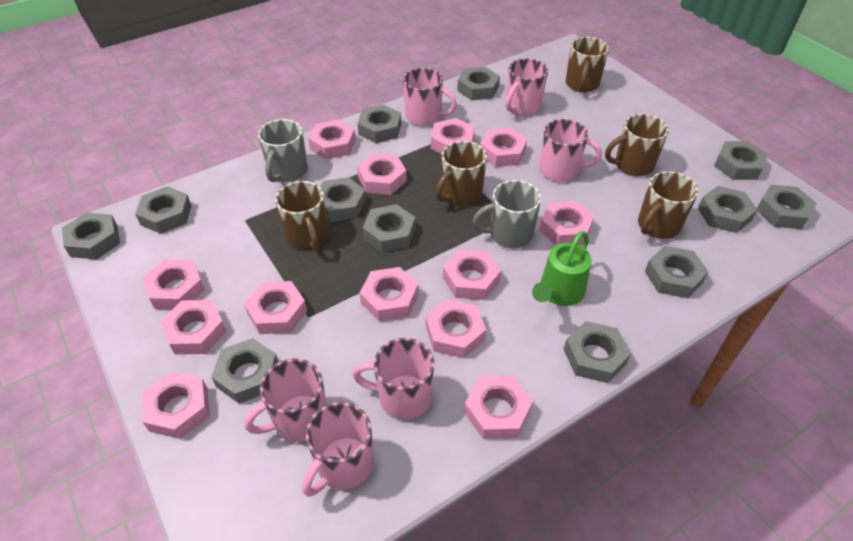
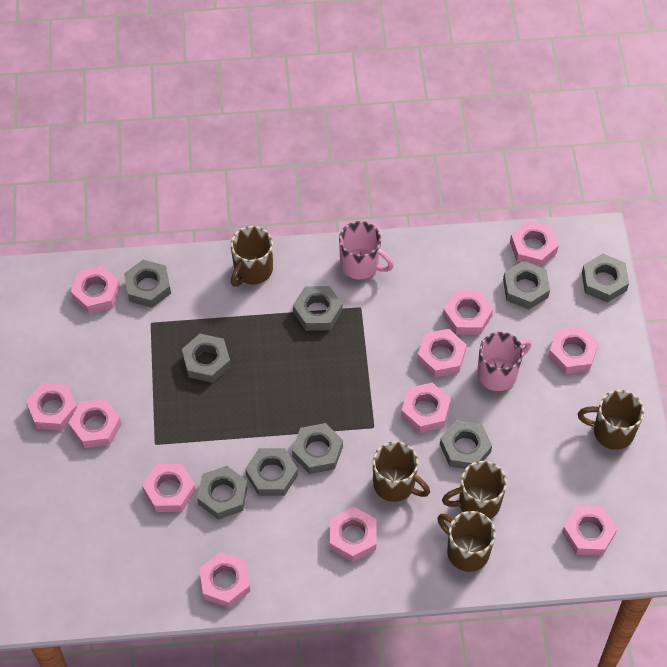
green watering can: 1 -> 0
grey mug: 2 -> 0
grey nut: 12 -> 9
pink mug: 6 -> 2
pink nut: 13 -> 12

